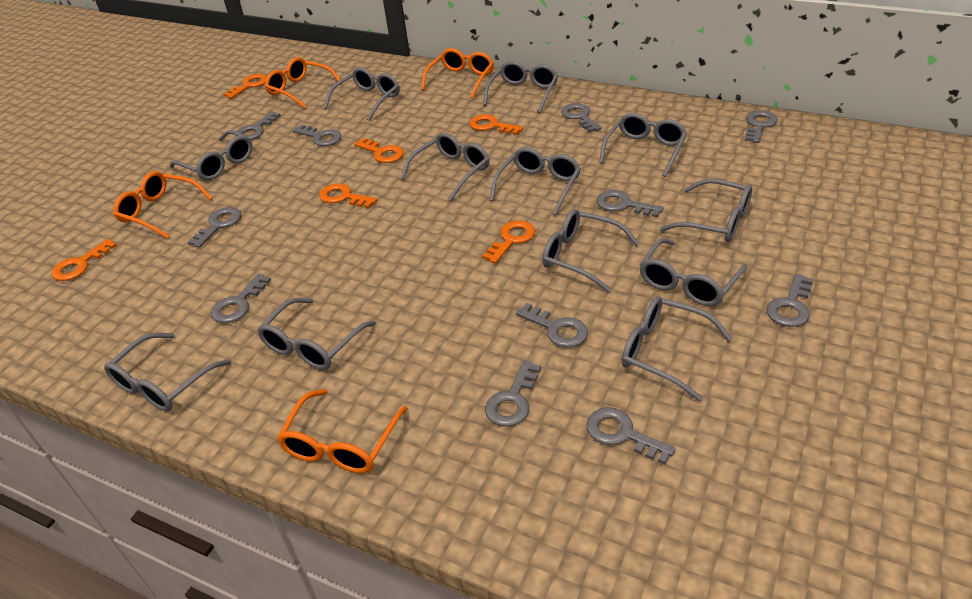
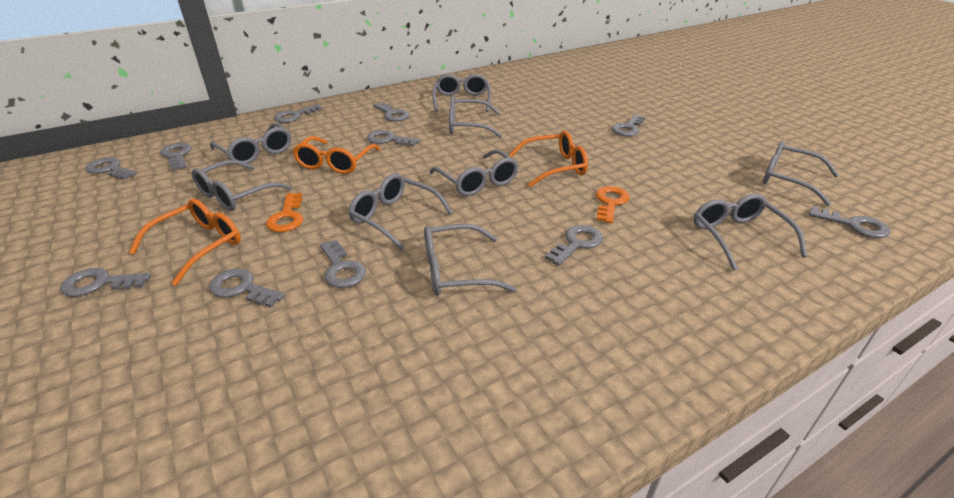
grey glasses: 12 -> 9
orange glasses: 4 -> 3
orange key: 6 -> 2

